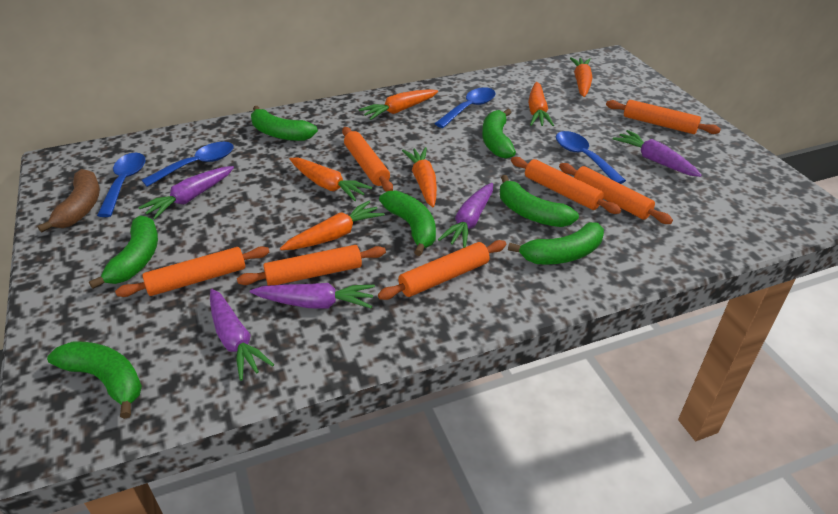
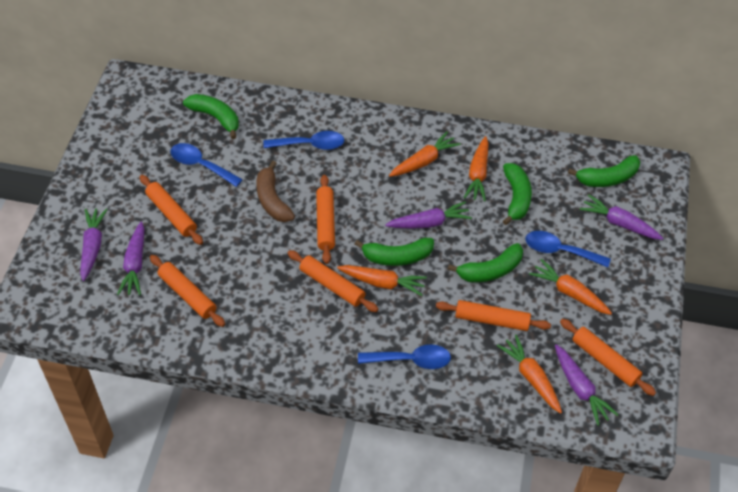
green banana: 7 -> 5
orange carrot: 6 -> 5
orange rolling pin: 7 -> 6

